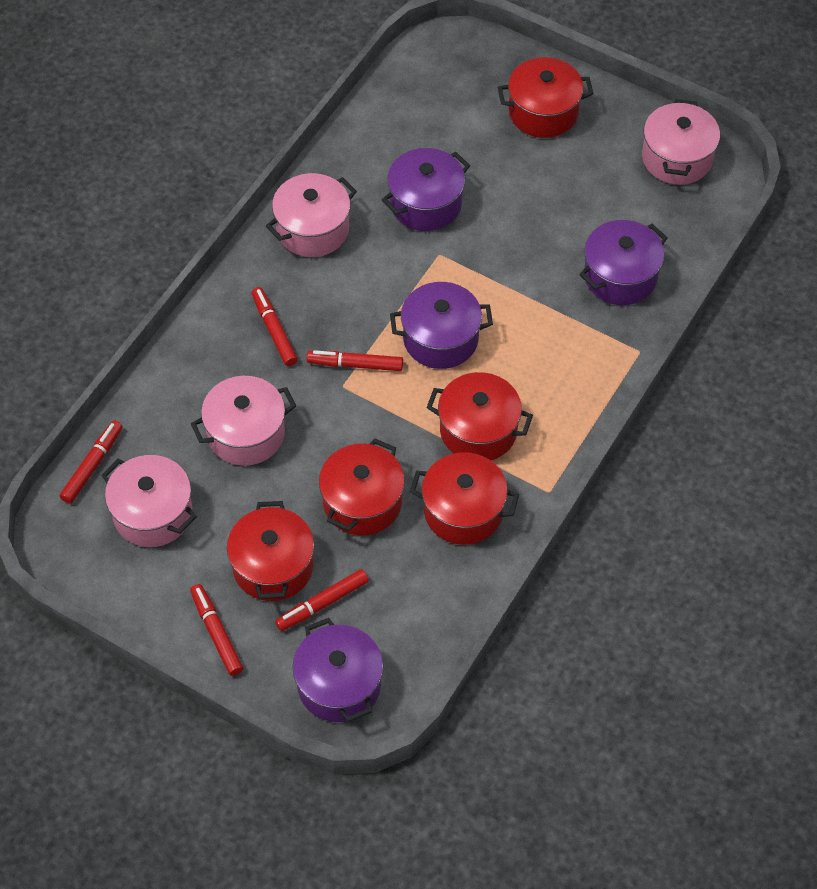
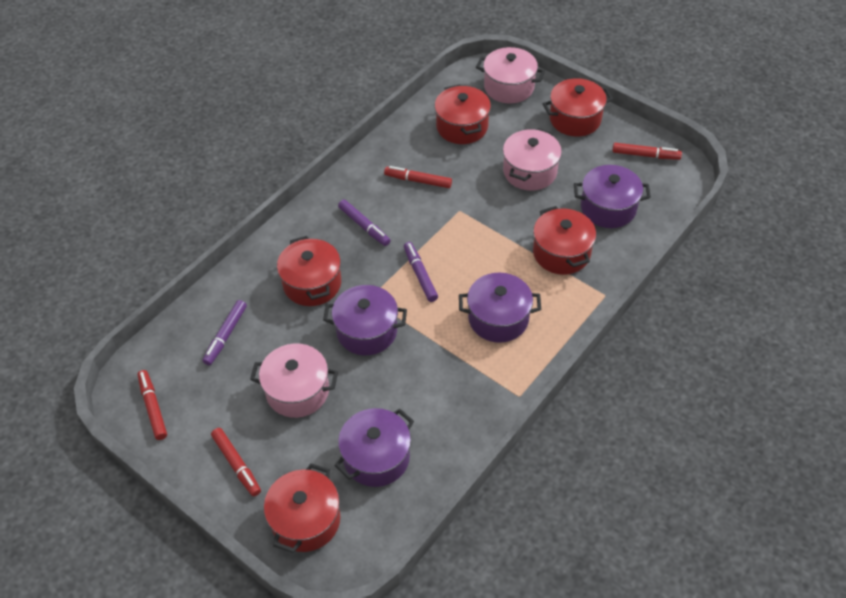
pink pot: 4 -> 3
purple marker: 0 -> 3
red marker: 5 -> 4

